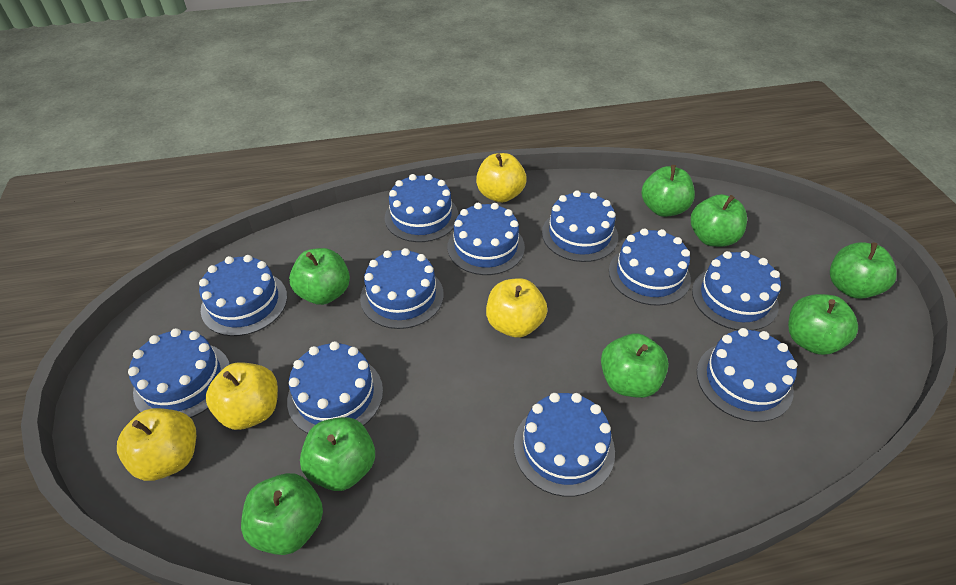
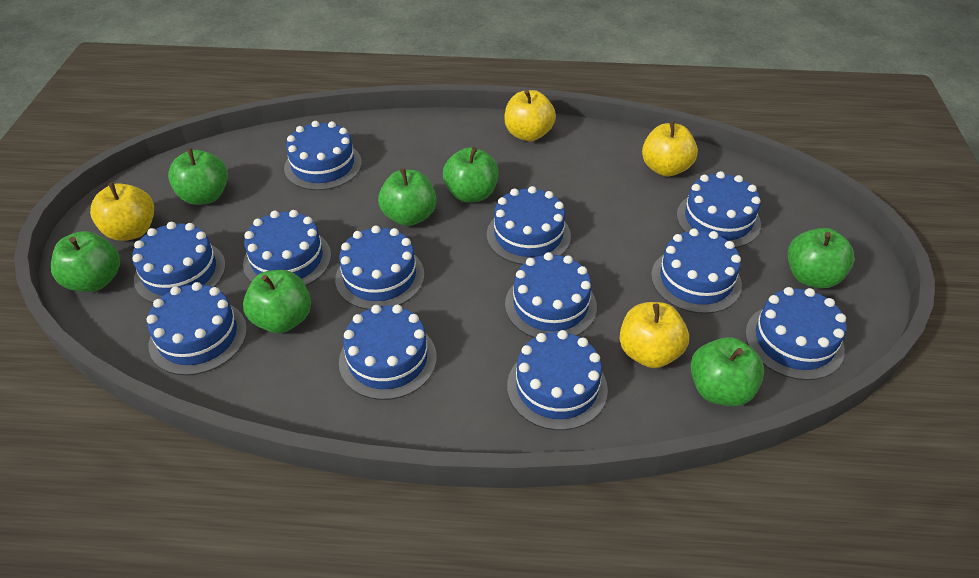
blue cake: 11 -> 12
green apple: 8 -> 7

